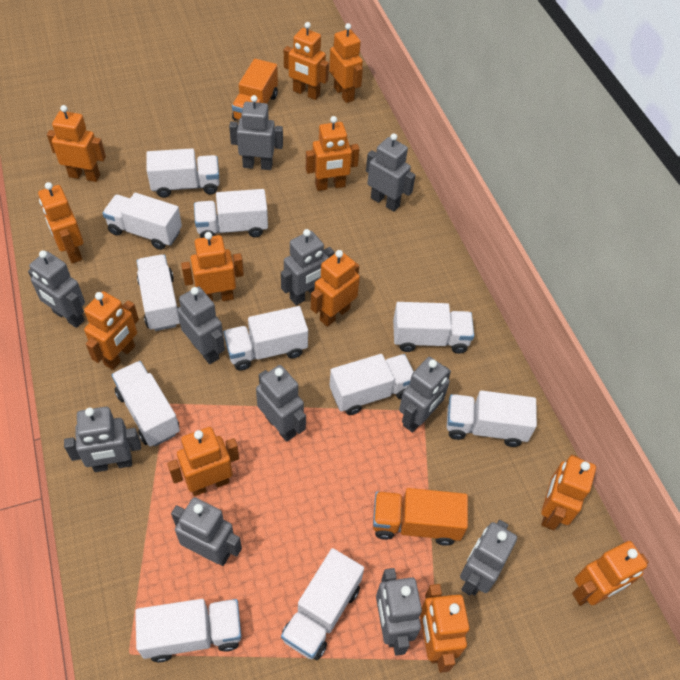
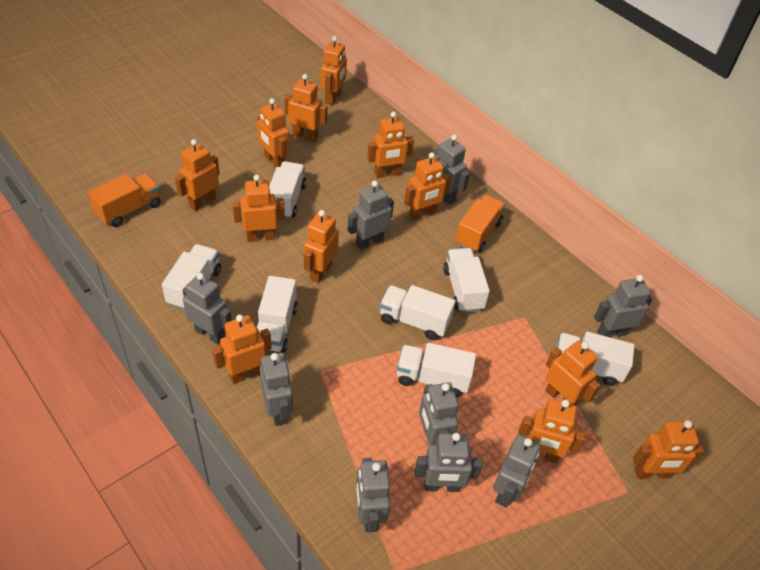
grey robot: 11 -> 9
white truck: 11 -> 7

